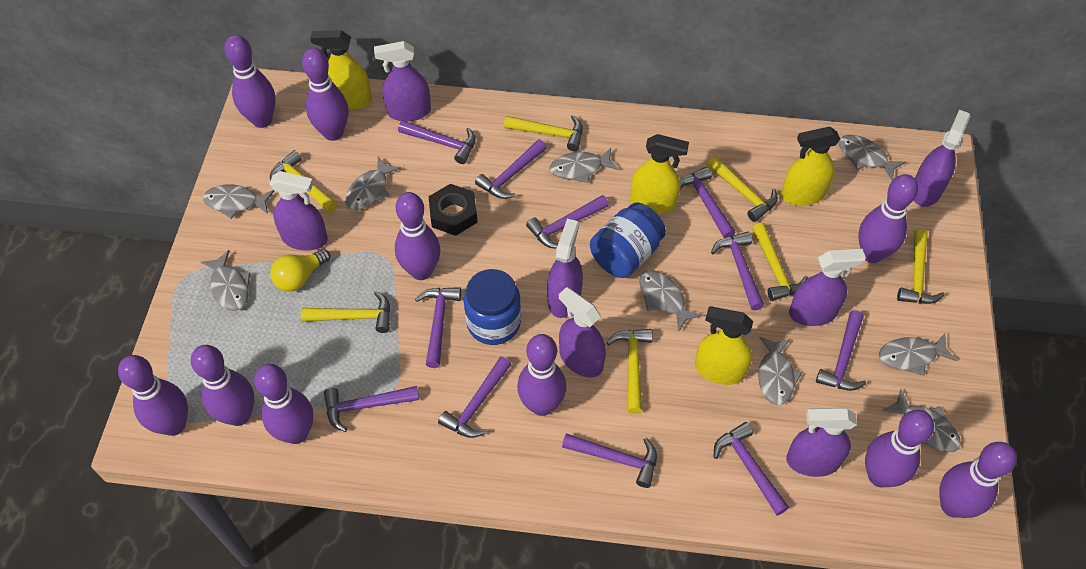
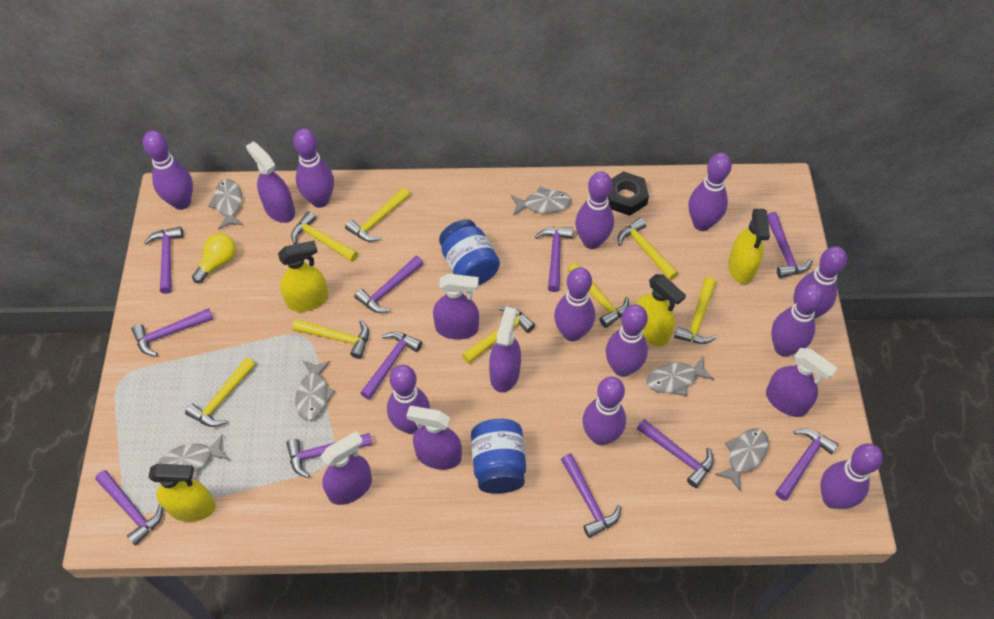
grey fish: 9 -> 6
purple bowling pin: 10 -> 11
purple spray bottle: 7 -> 6
yellow hammer: 7 -> 8

